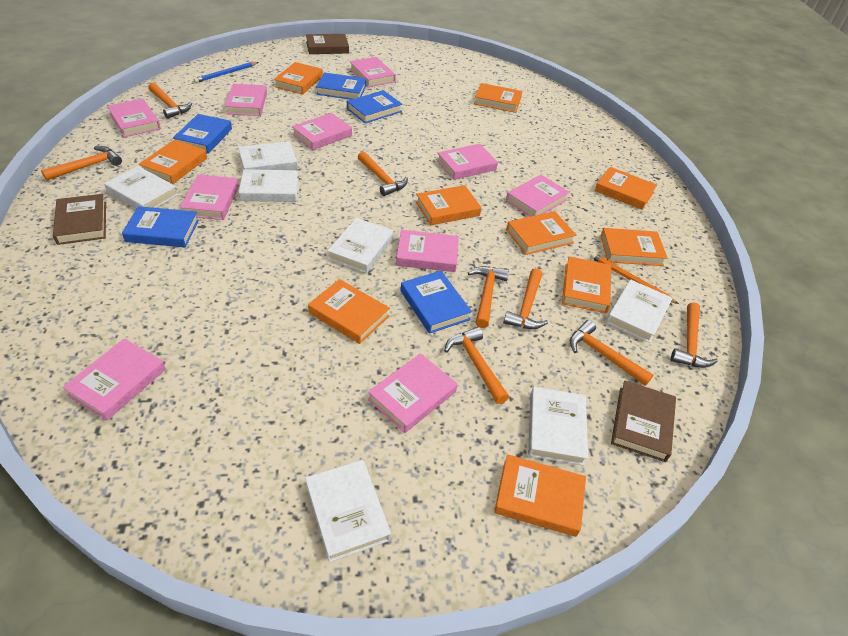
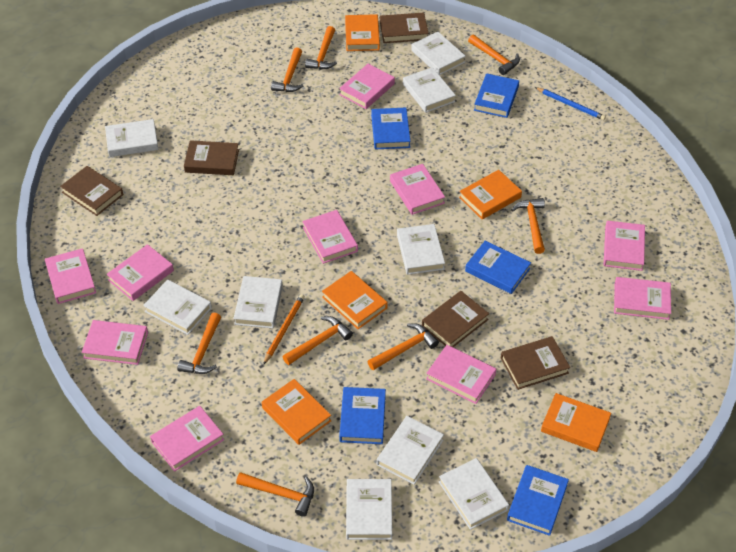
brown book: 3 -> 5
orange book: 10 -> 5
white book: 7 -> 9

